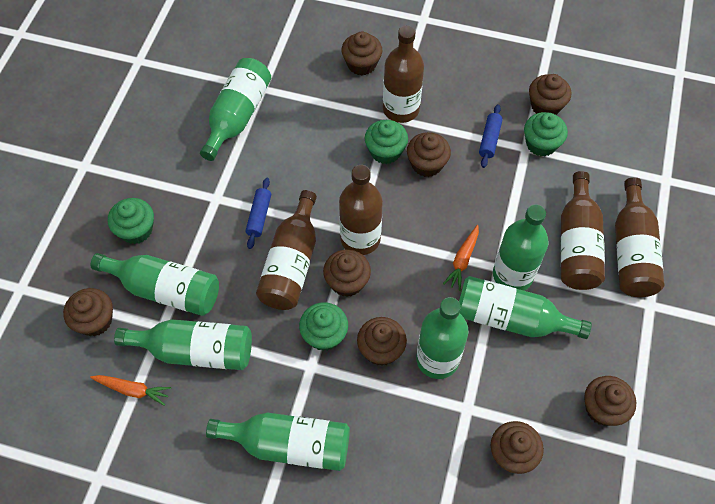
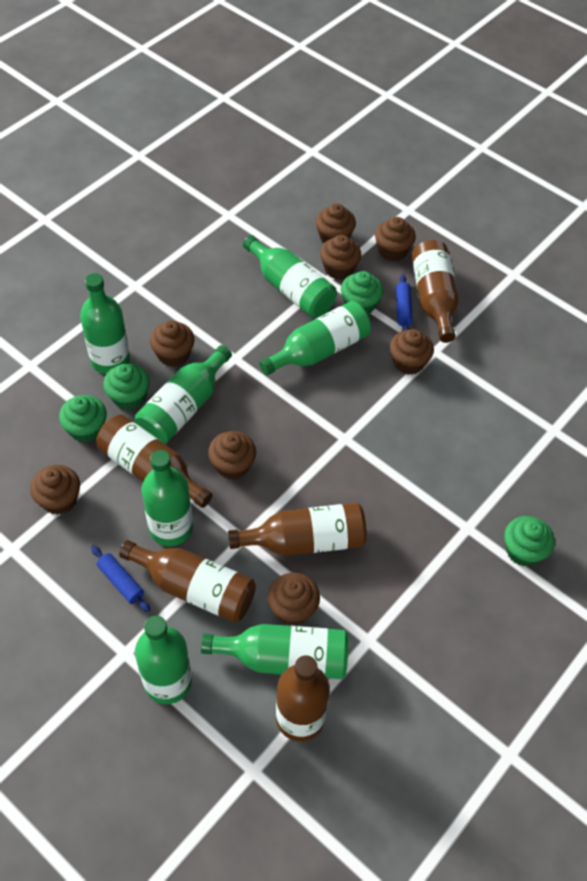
orange carrot: 2 -> 0

